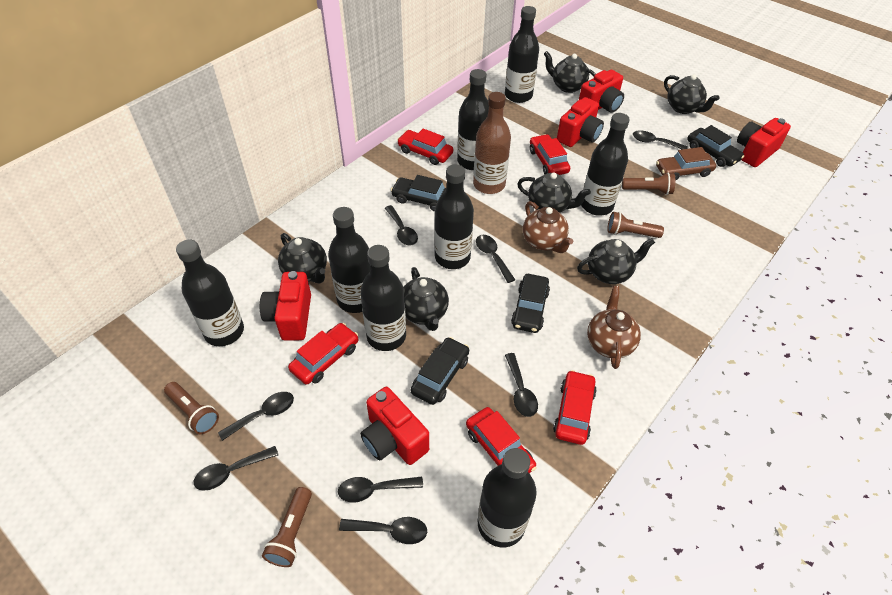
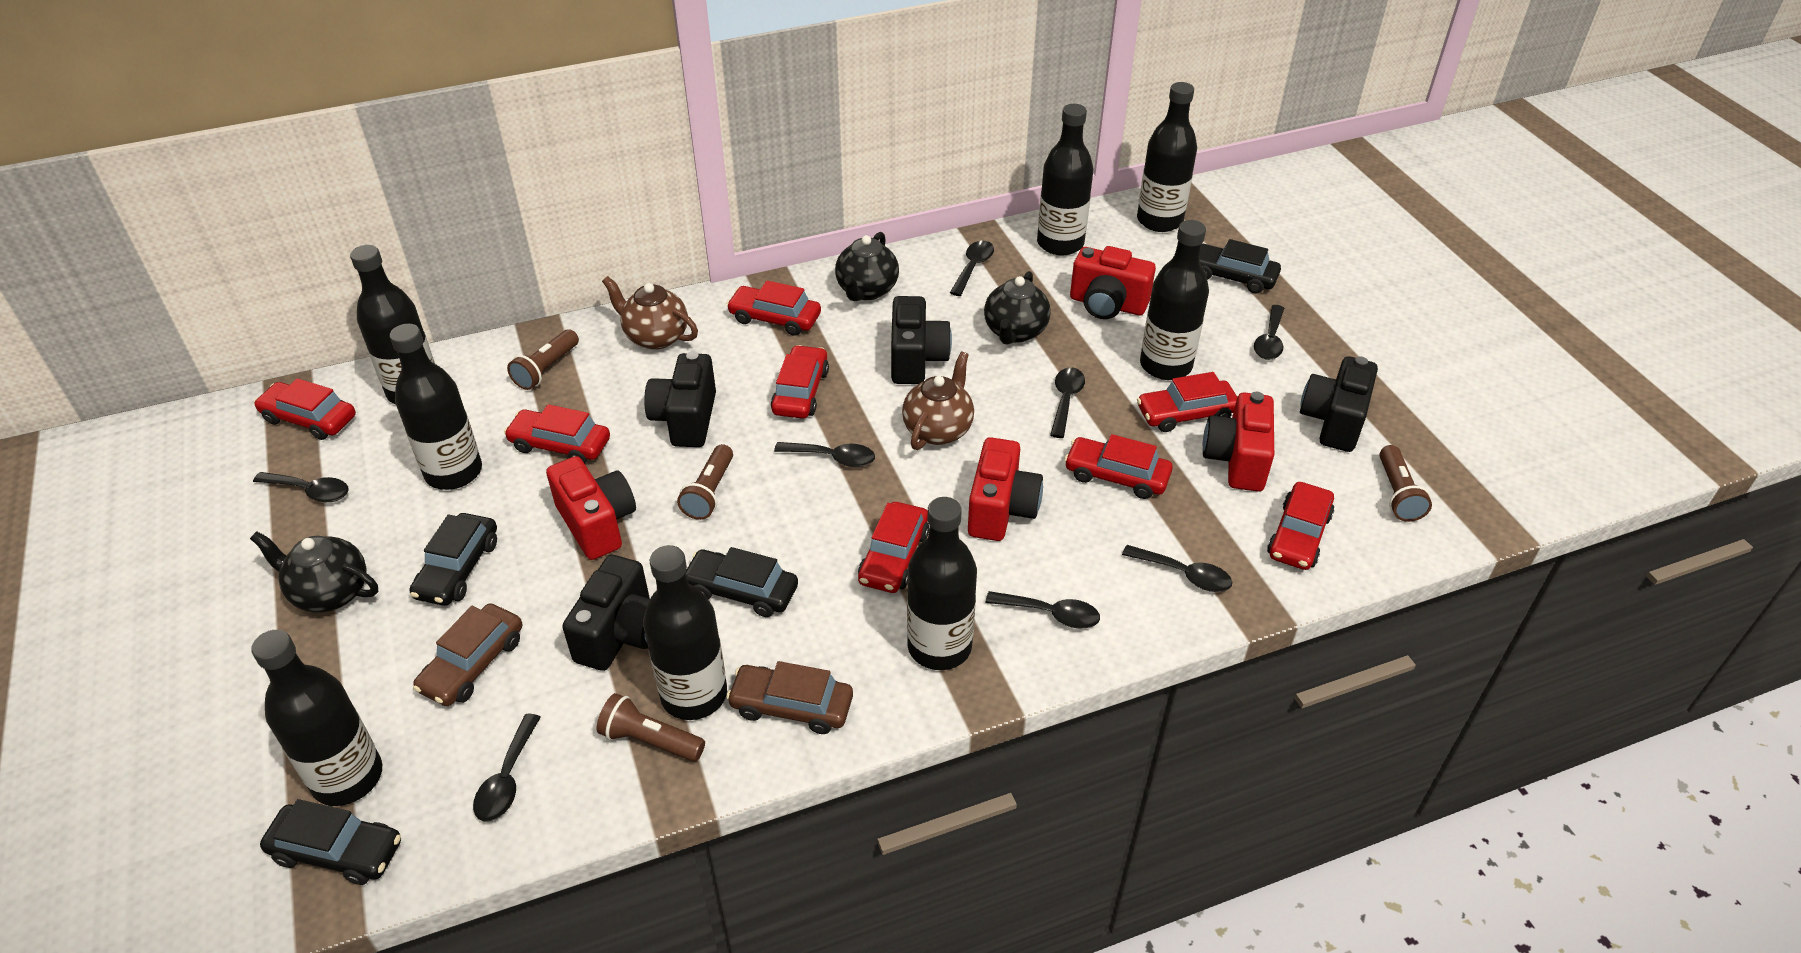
black camera: 0 -> 4
black teapot: 6 -> 3
brown bottle: 1 -> 0
brown car: 1 -> 2
red camera: 5 -> 4
red car: 5 -> 8

